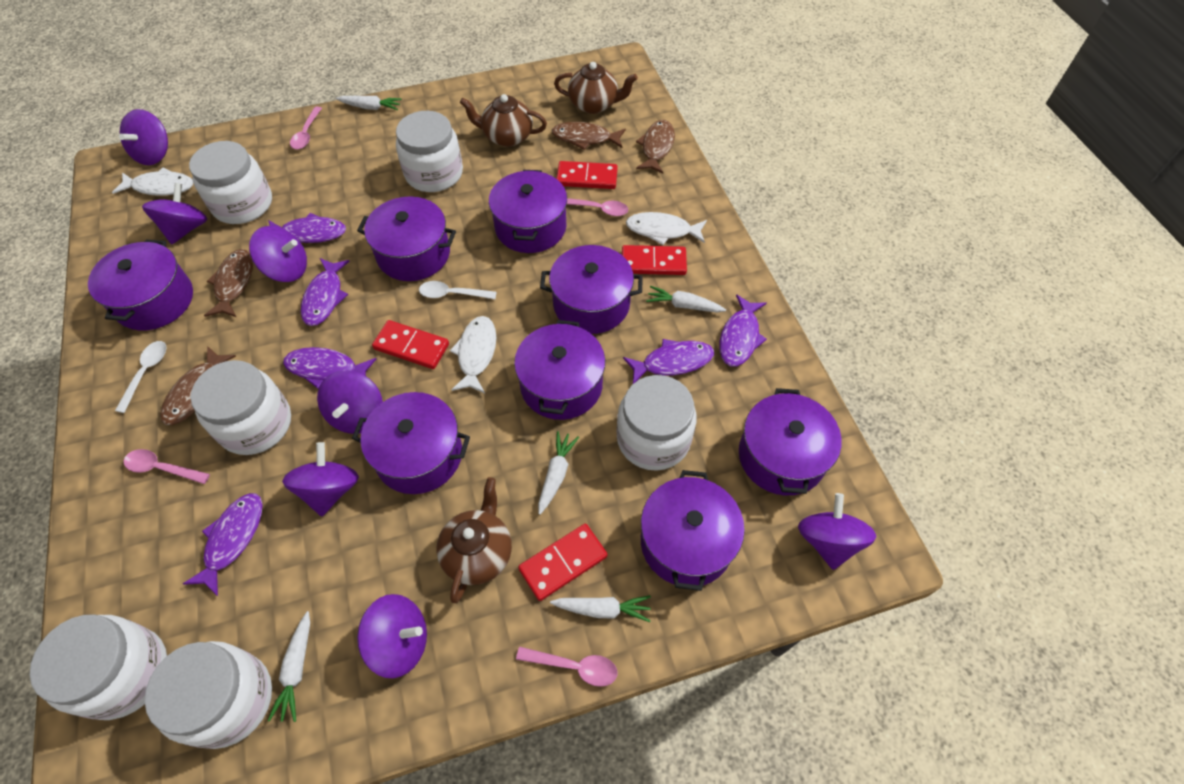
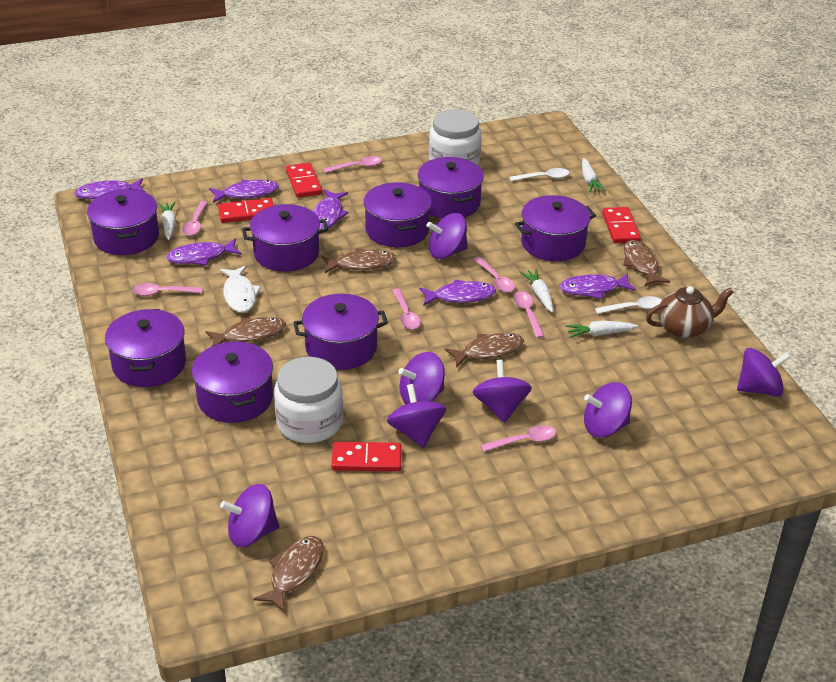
brown fish: 4 -> 5
brown teapot: 3 -> 1
pink spoon: 4 -> 7
white carrot: 5 -> 4
white fish: 3 -> 1
white jar: 6 -> 2

